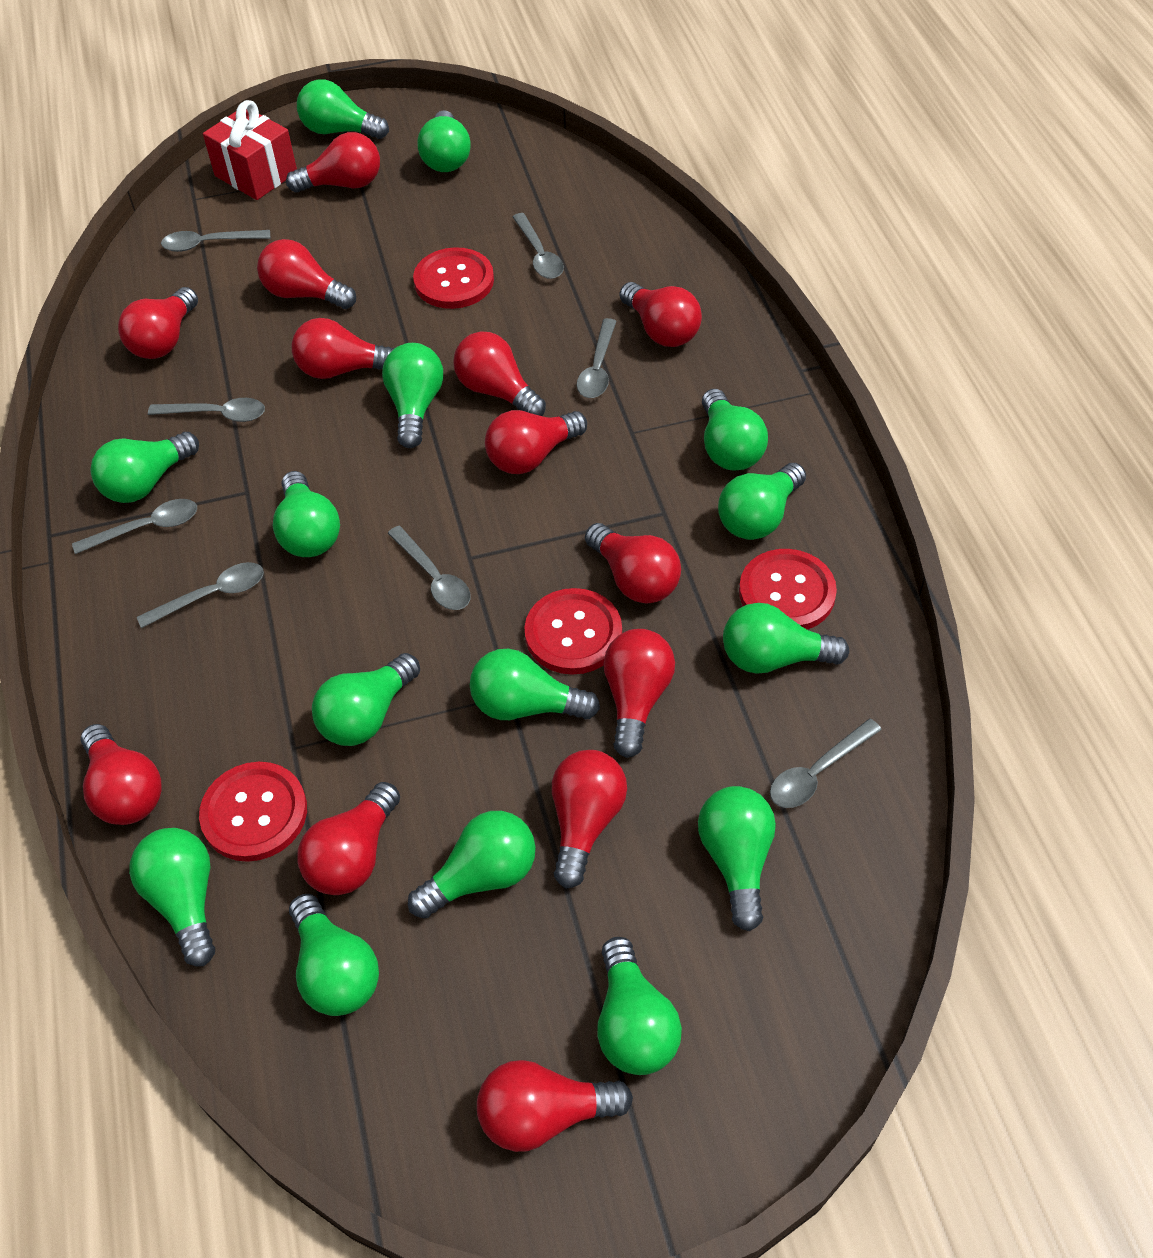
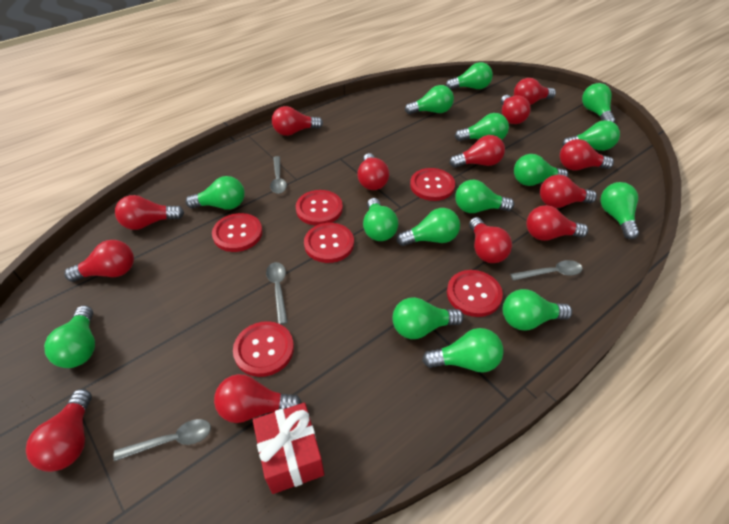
grey spoon: 8 -> 4
red button: 4 -> 6

